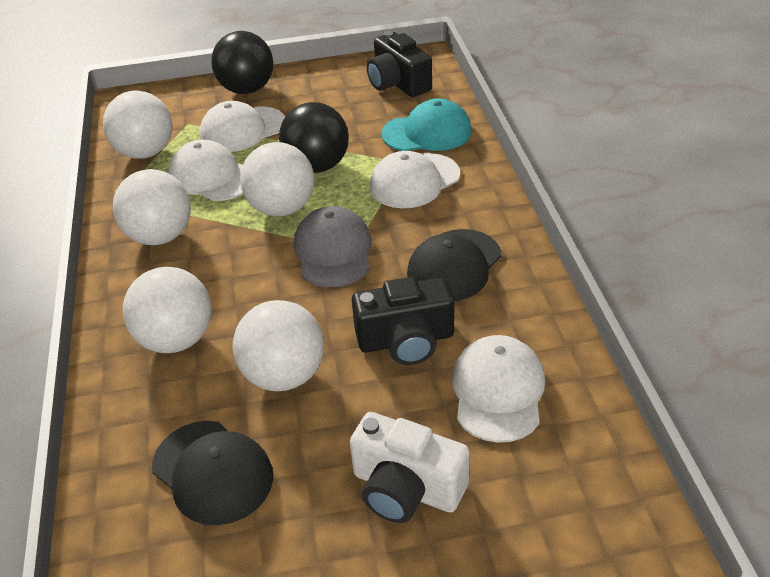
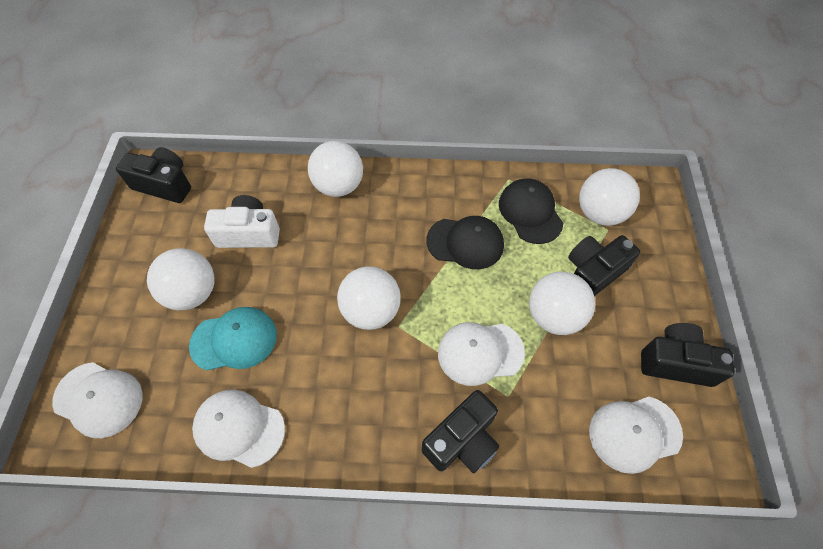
black ball: 2 -> 0
black camera: 2 -> 4
grey cap: 1 -> 0

